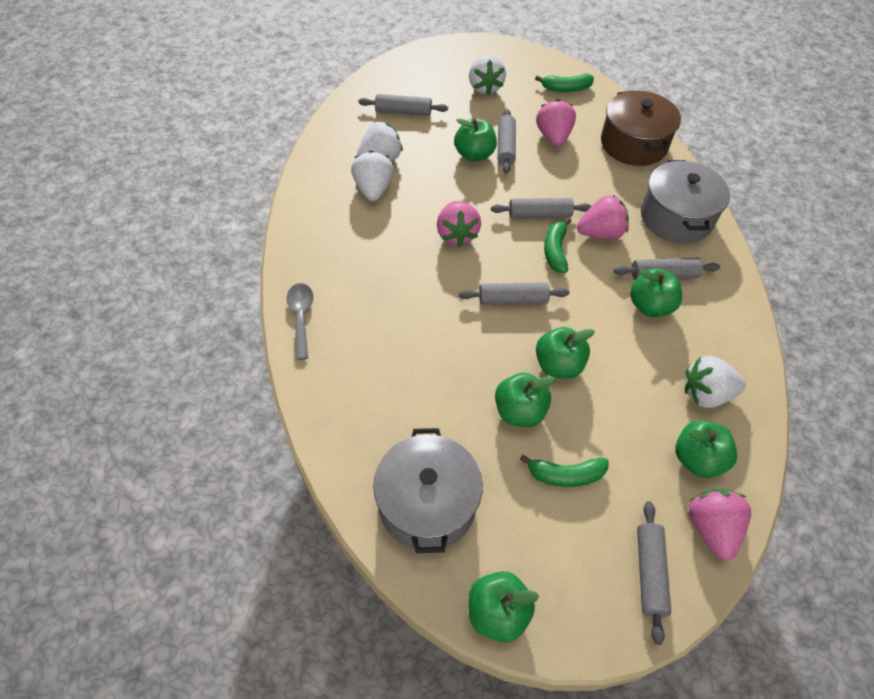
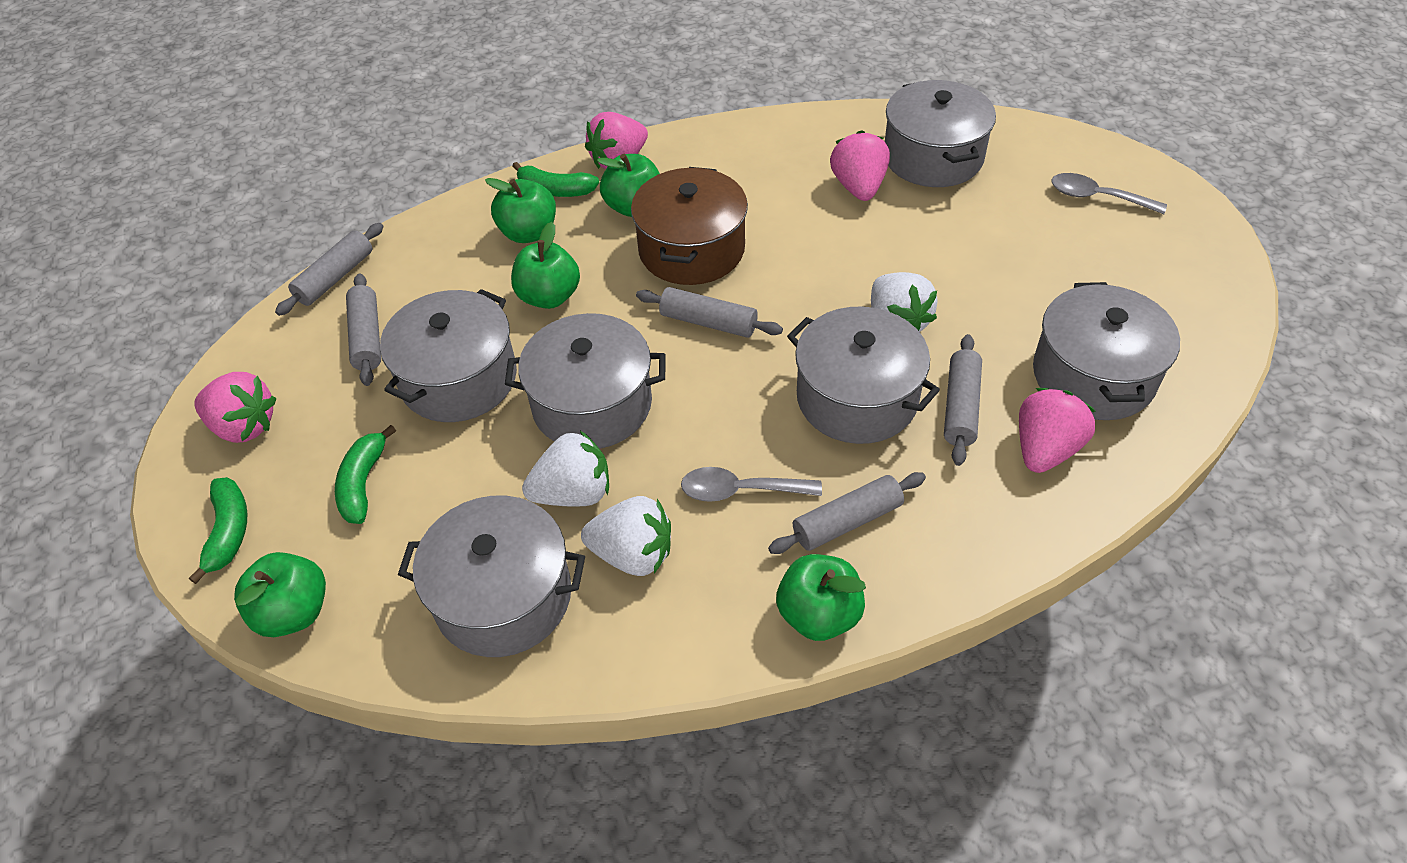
green apple: 6 -> 5
grey pot: 2 -> 6
grey rolling pin: 6 -> 5
grey spoon: 1 -> 2
white strawberry: 4 -> 3

